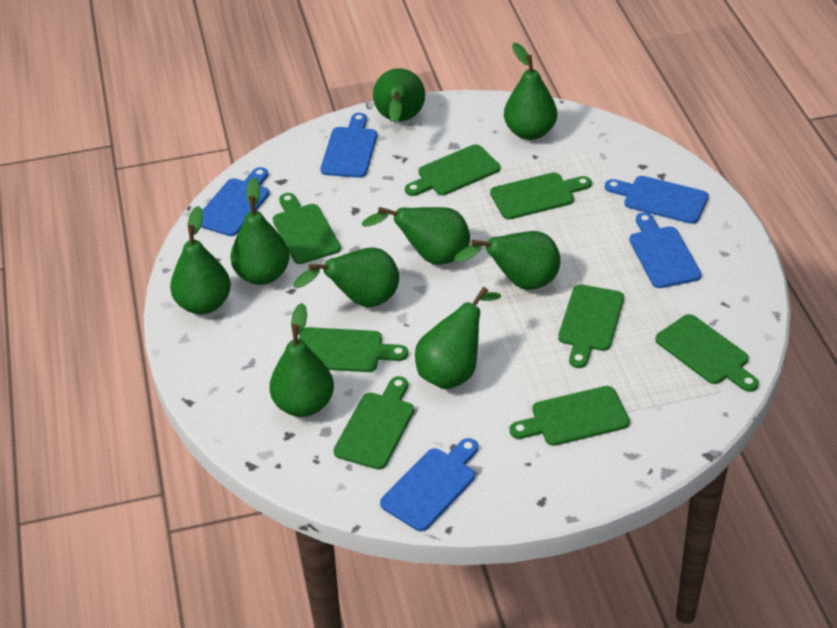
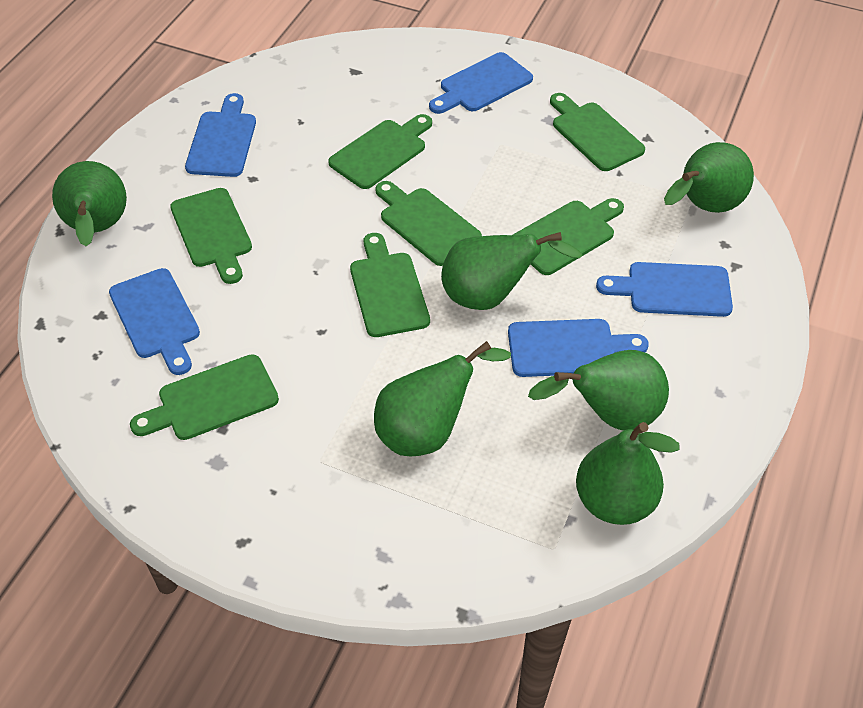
green cutting board: 8 -> 7
green pear: 9 -> 6

